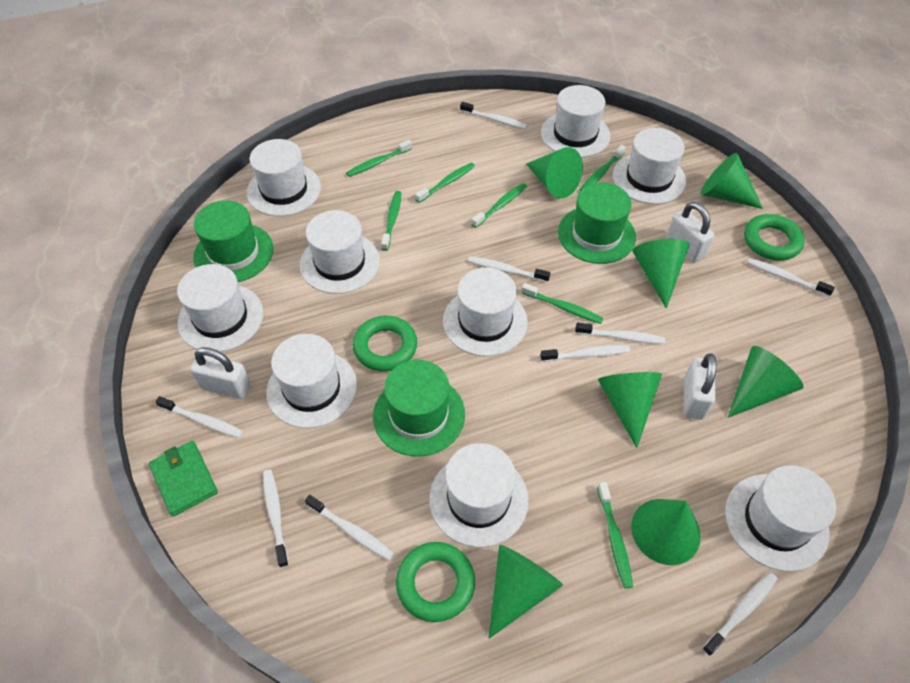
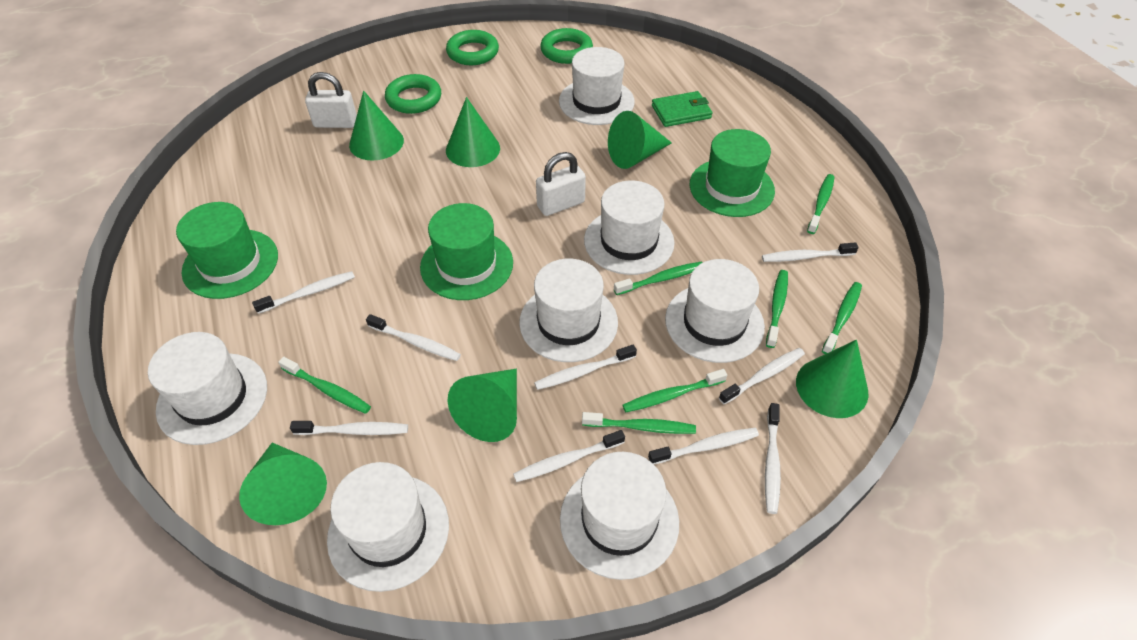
green cone: 7 -> 6
white hat: 9 -> 7
white padlock: 3 -> 2

